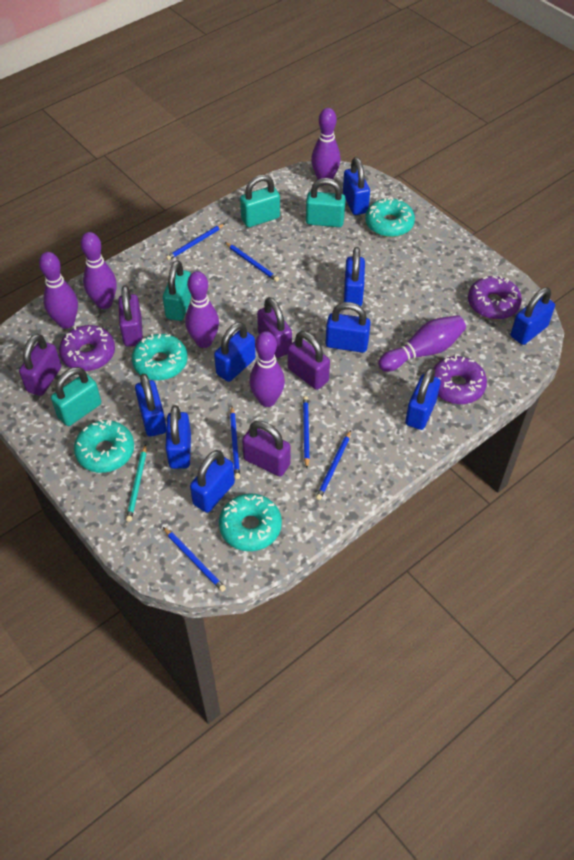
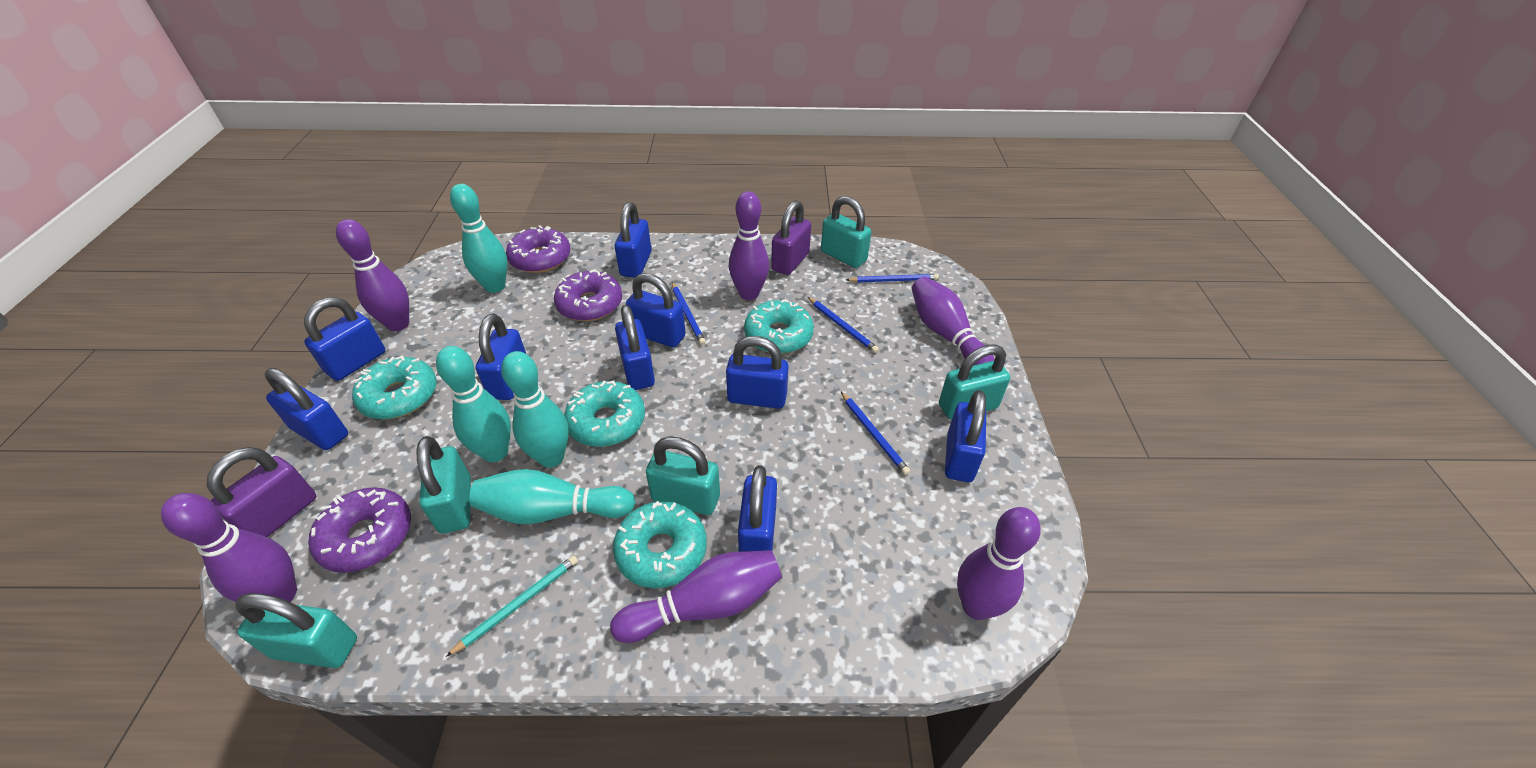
blue pencil: 6 -> 4
purple padlock: 5 -> 2
turquoise bowling pin: 0 -> 4
turquoise padlock: 4 -> 5

